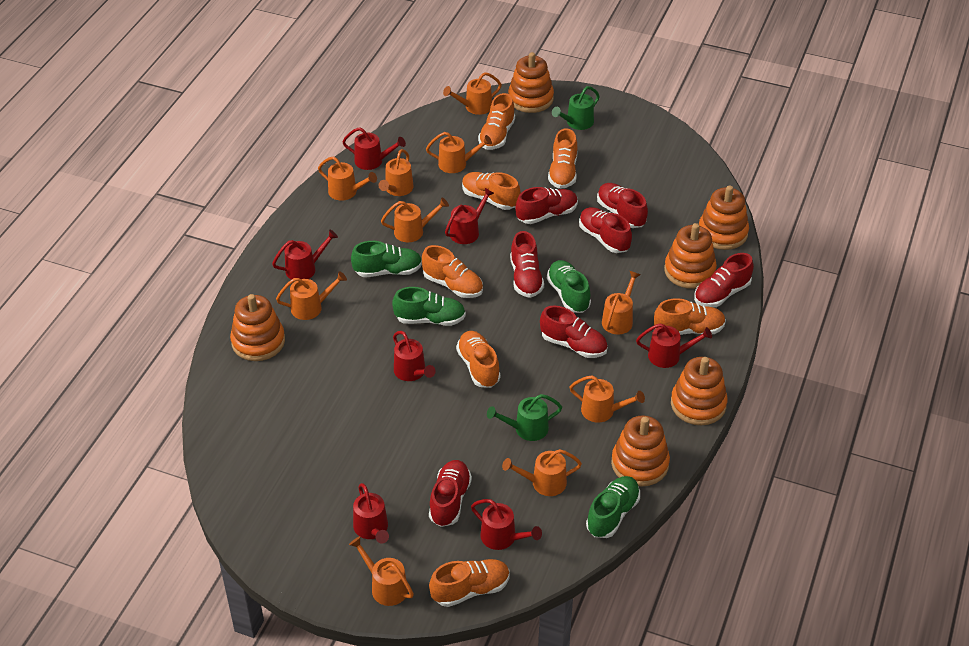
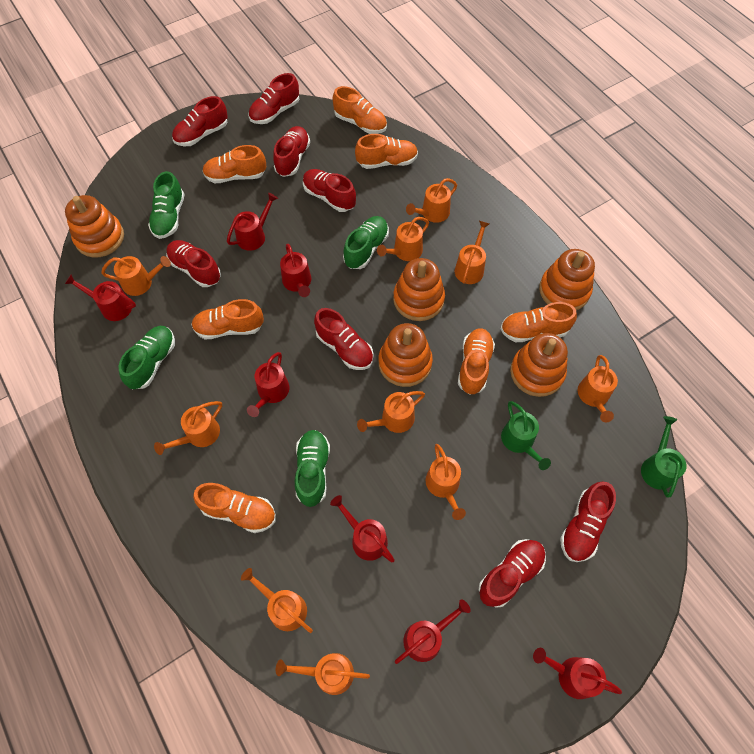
orange stacking toy: 6 -> 5
red shoe: 7 -> 8

